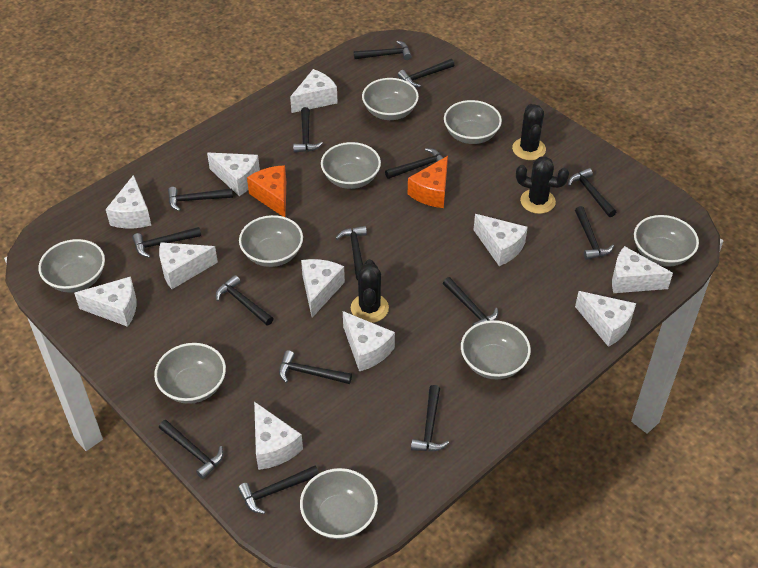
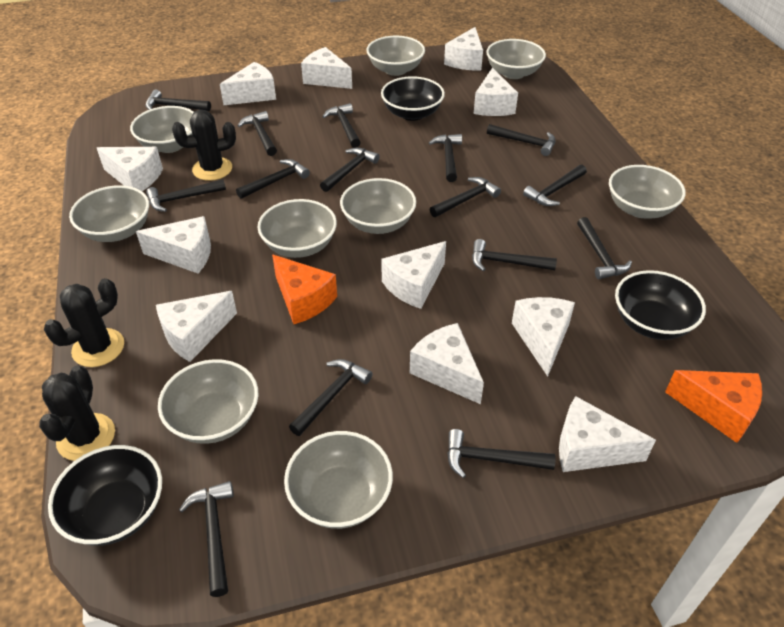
black bowl: 0 -> 3

